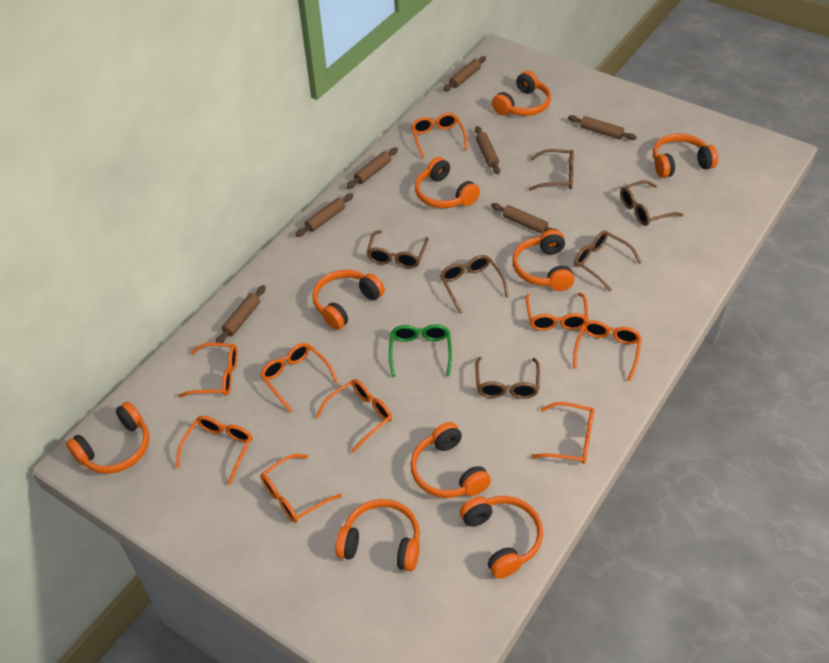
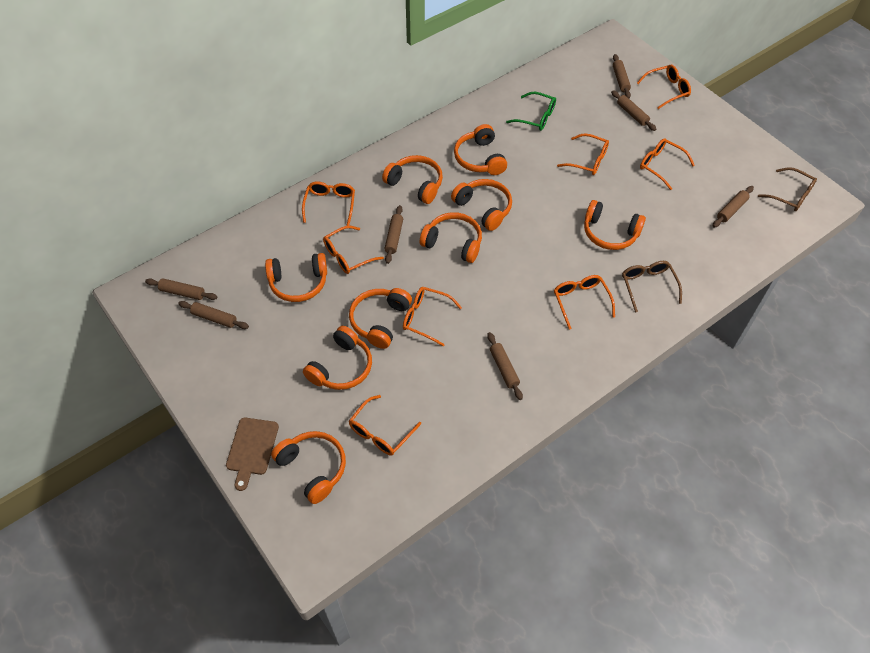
brown cutting board: 0 -> 1
brown glasses: 6 -> 2
orange glasses: 9 -> 8

